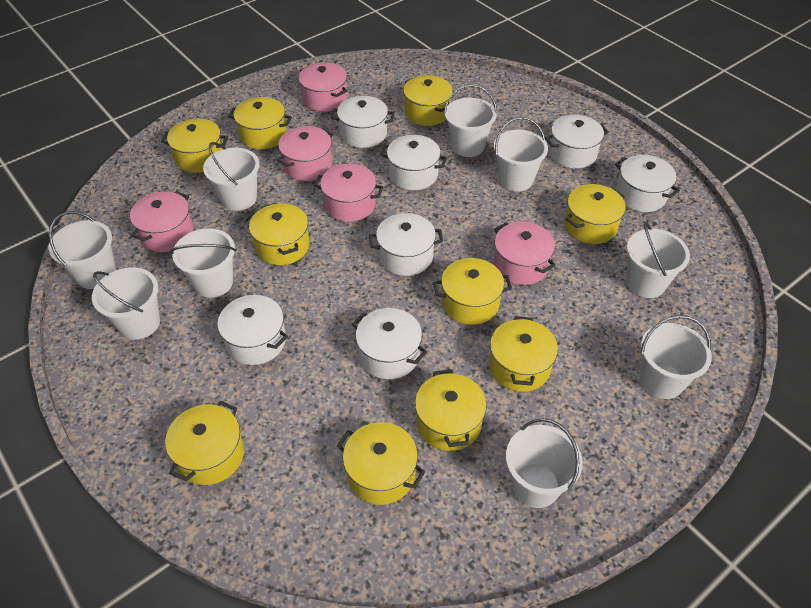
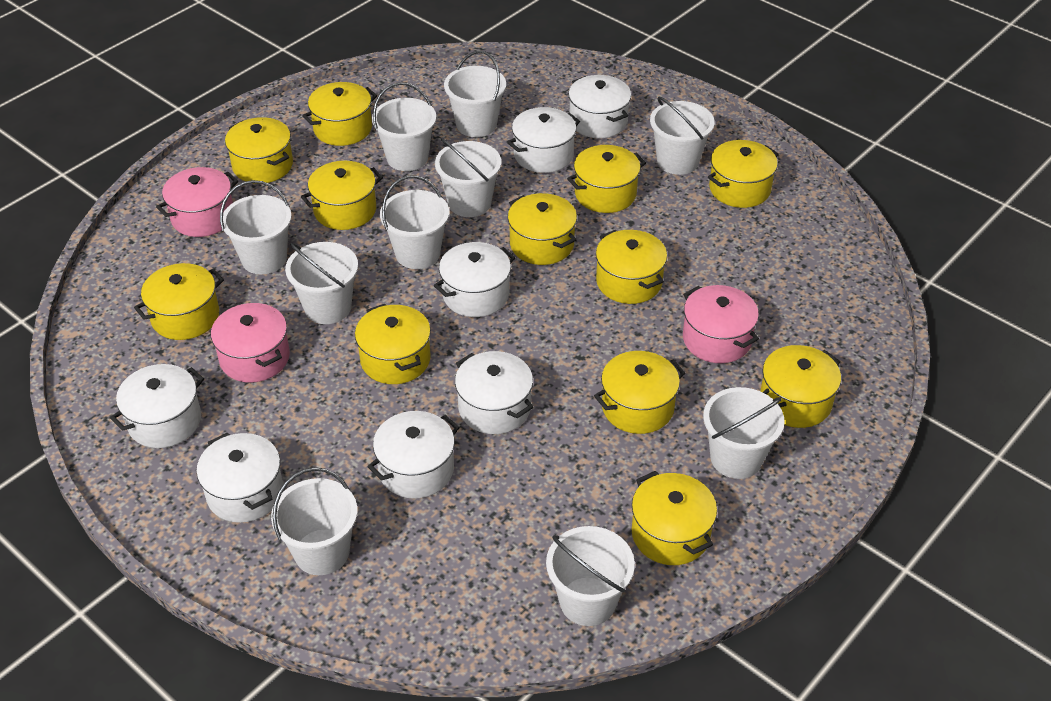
pink pot: 5 -> 3
white bucket: 9 -> 10
yellow pot: 10 -> 12

